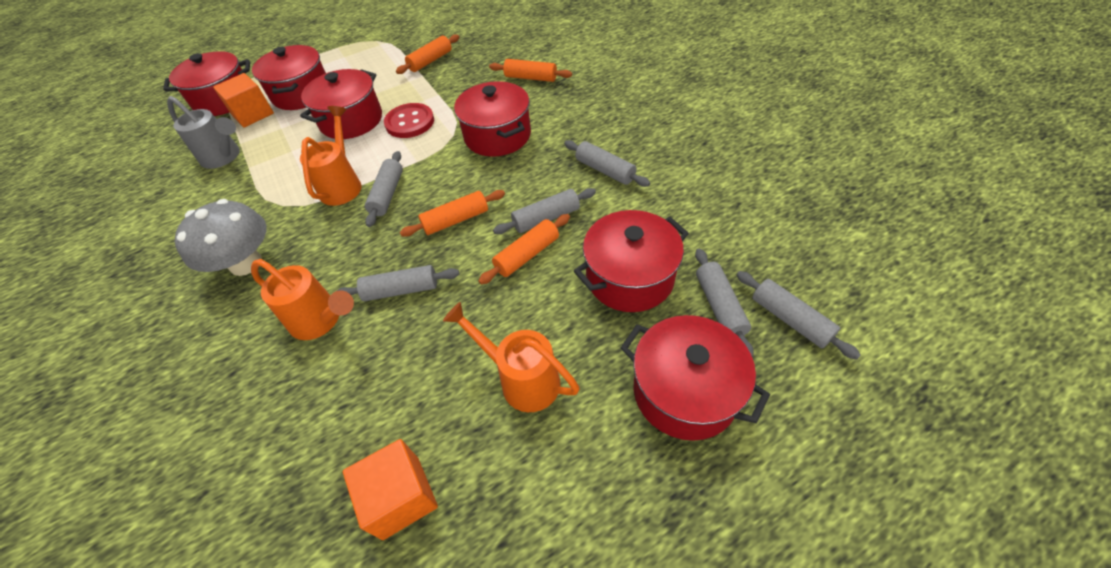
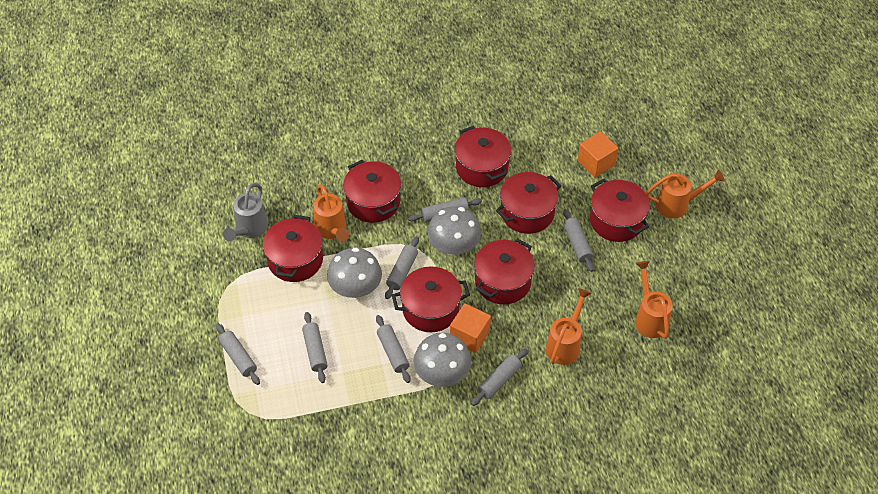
grey mushroom: 1 -> 3
grey rolling pin: 6 -> 7
orange rolling pin: 4 -> 0
orange watering can: 3 -> 4
red button: 1 -> 0
red pot: 6 -> 7

